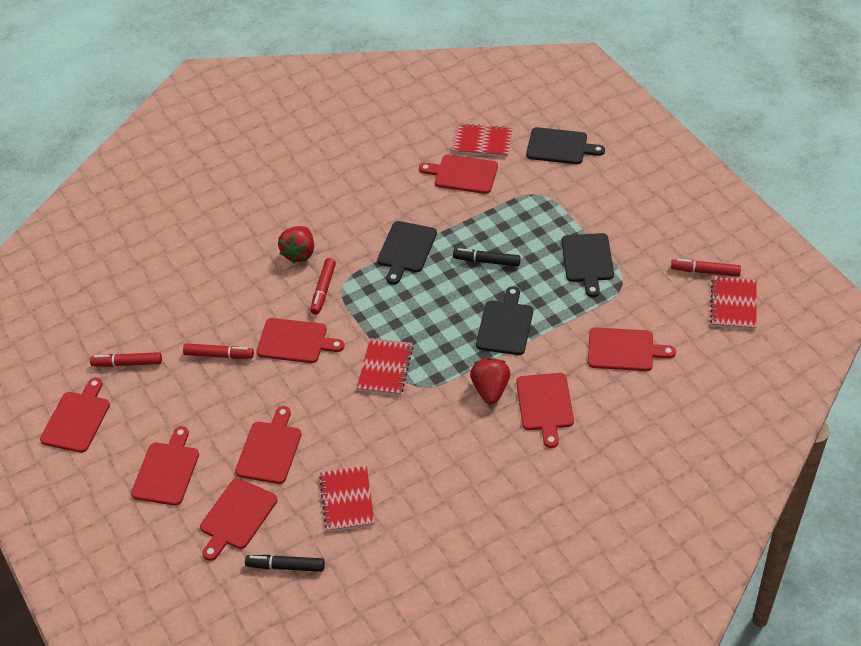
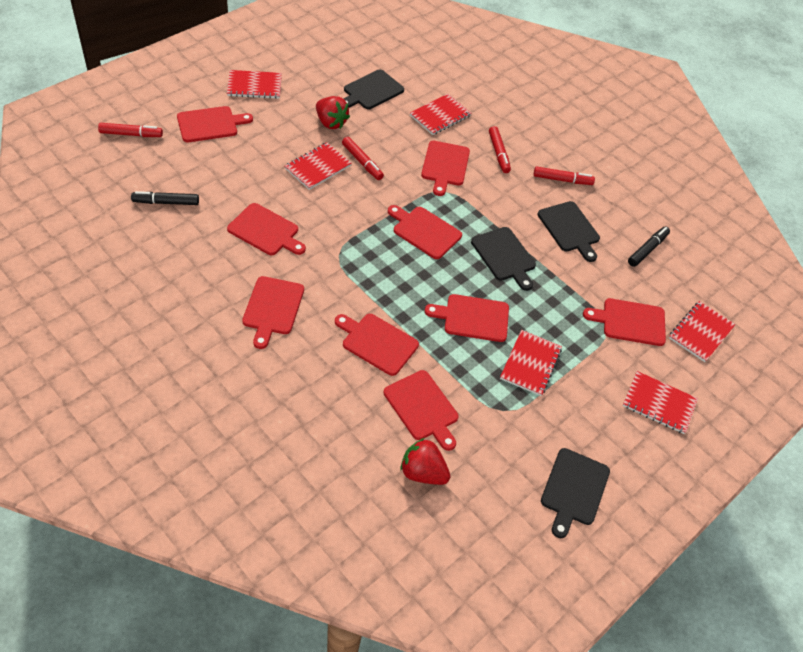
red cutting board: 8 -> 9
red notebook: 4 -> 6

